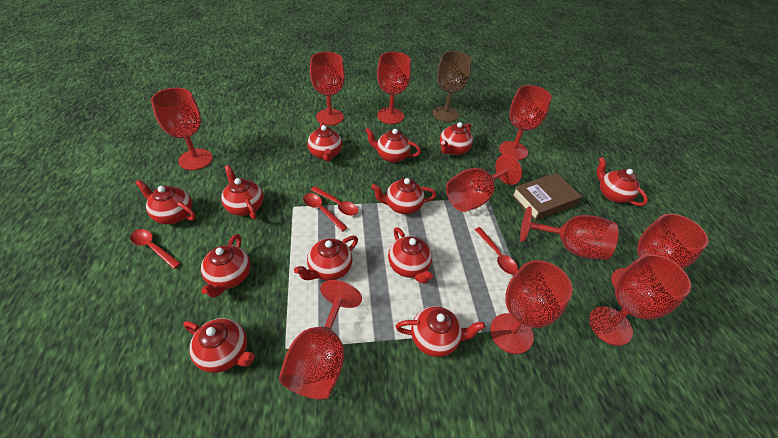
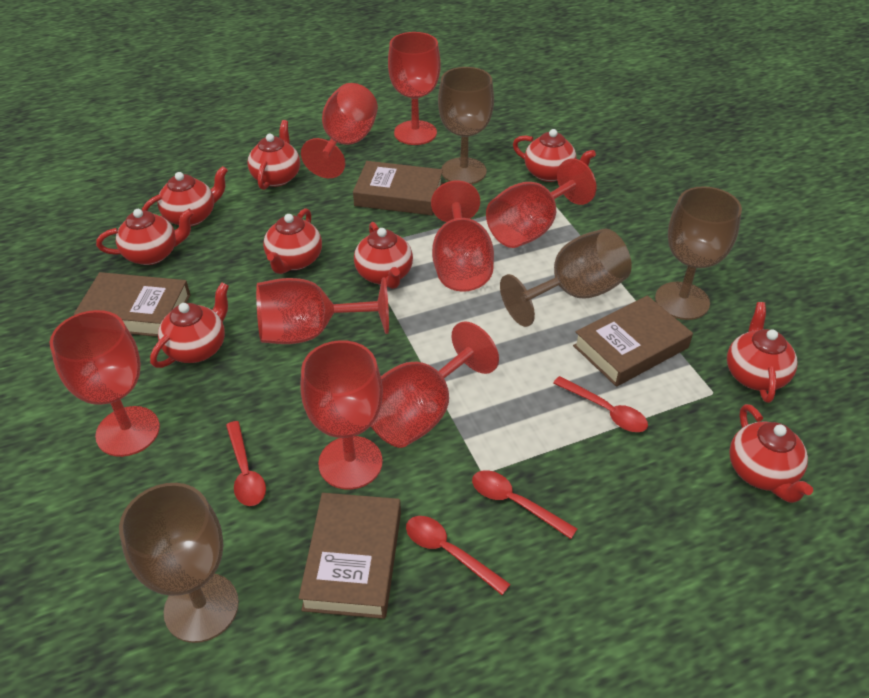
brown book: 1 -> 4
brown goblet: 1 -> 4
red goblet: 10 -> 8
red teapot: 12 -> 9

